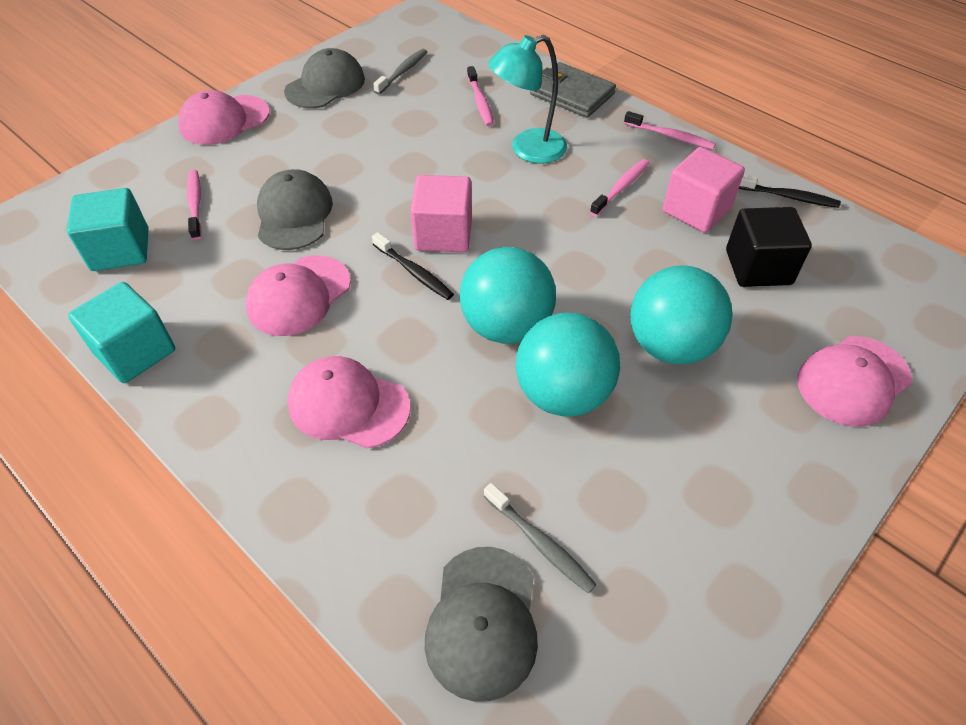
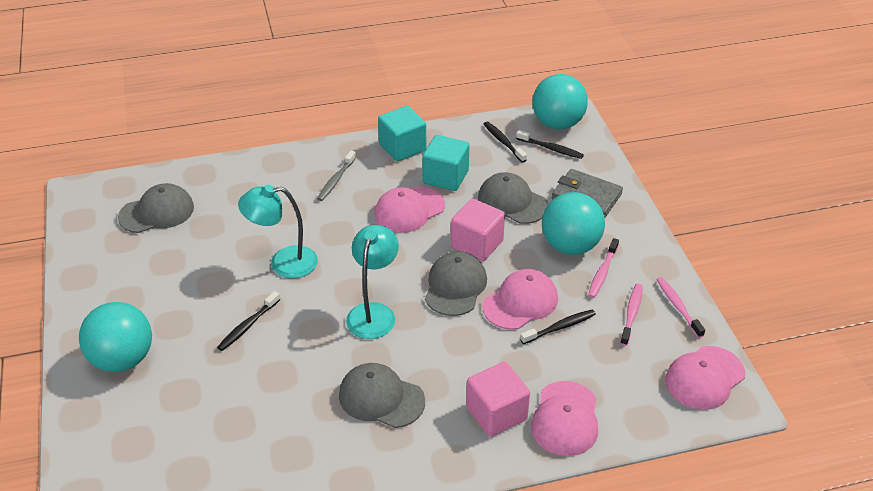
black cube: 1 -> 0
black toothbrush: 2 -> 4
grey cap: 3 -> 4
grey toothbrush: 2 -> 1
pink toothbrush: 4 -> 3
turquoise lamp: 1 -> 2

